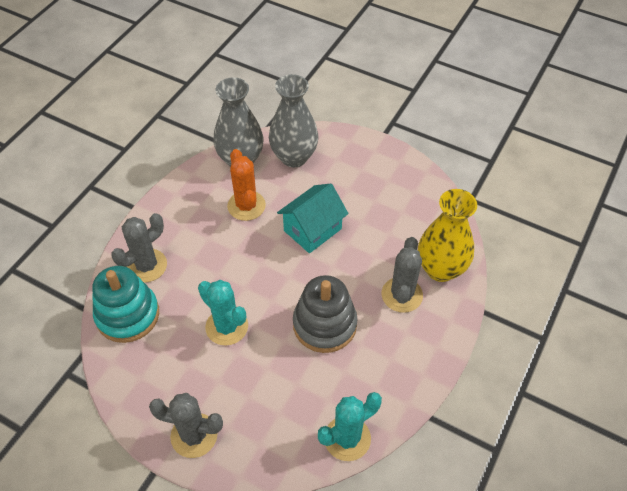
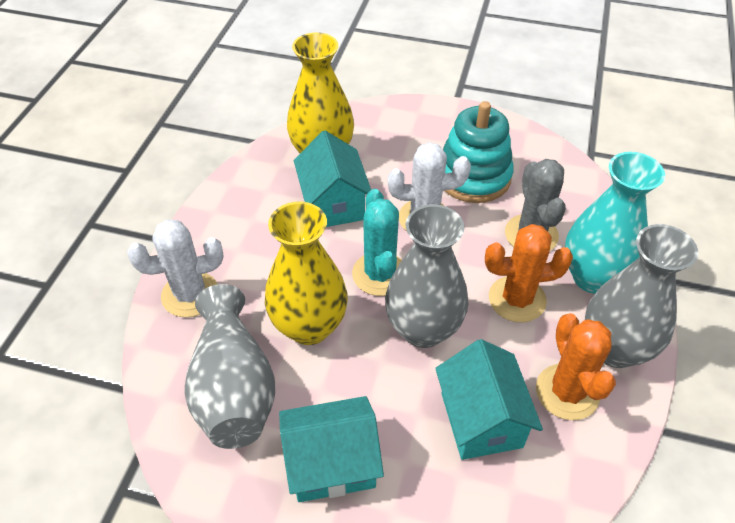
grey cactus: 3 -> 1
grey stacking toy: 1 -> 0
grey vase: 2 -> 3
orange cactus: 1 -> 2
turquoise cactus: 2 -> 1
turquoise house: 1 -> 3
turquoise vase: 0 -> 1
white cactus: 0 -> 2
yellow vase: 1 -> 2

